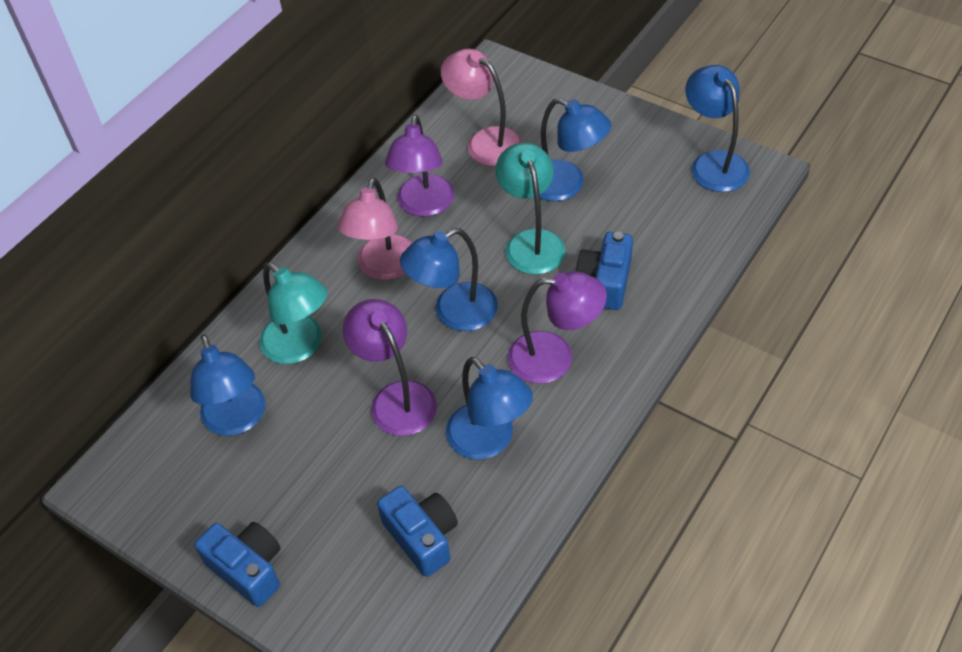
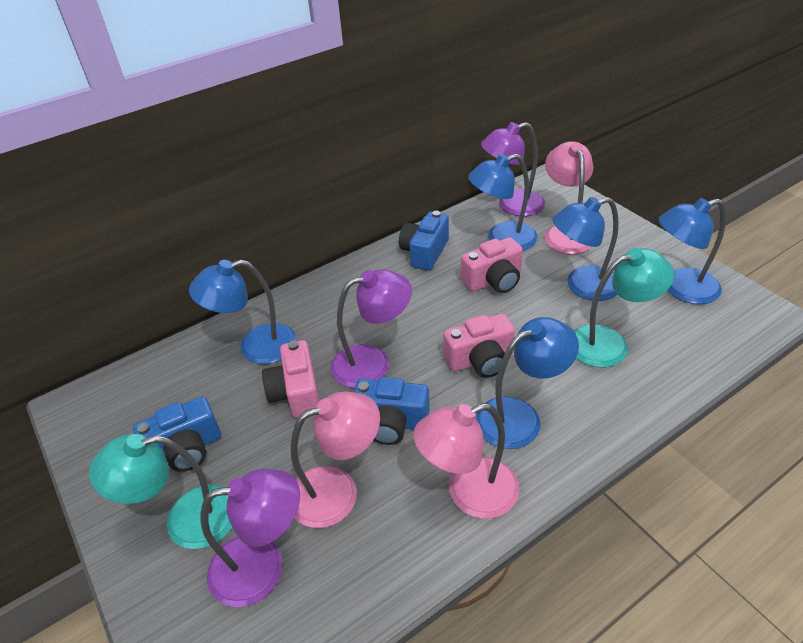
pink camera: 0 -> 3
pink lamp: 2 -> 3

